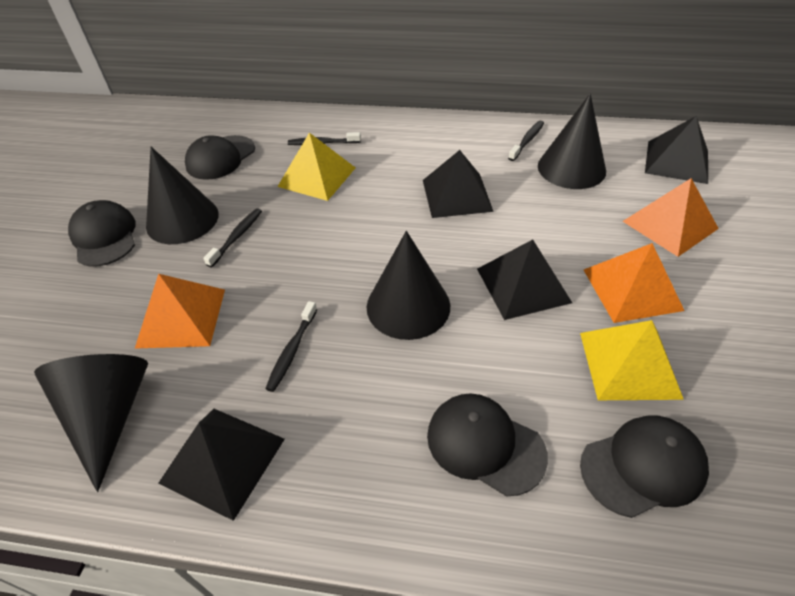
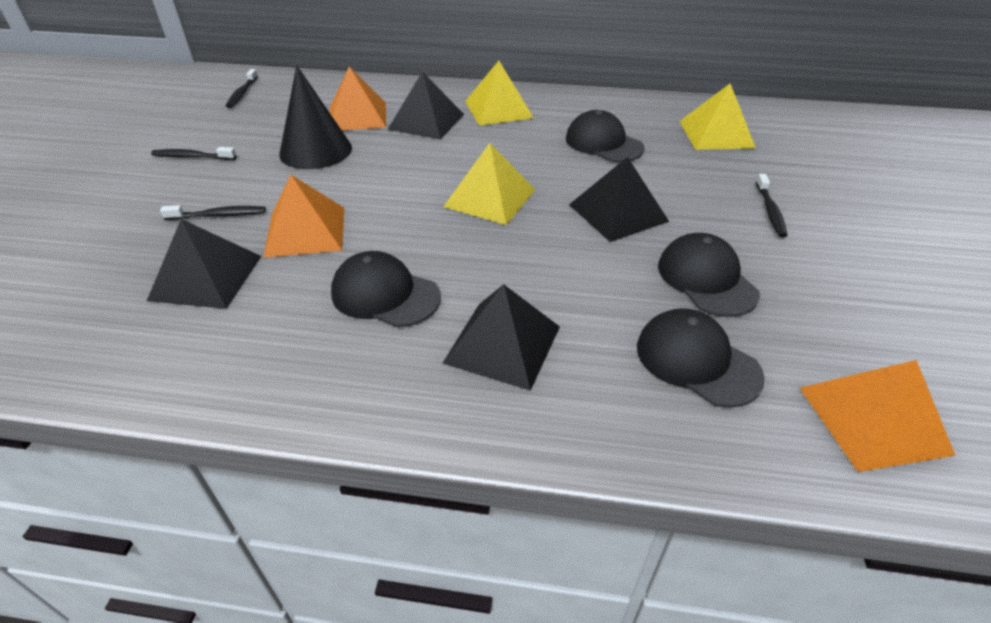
black cone: 4 -> 1
yellow pyramid: 2 -> 3

